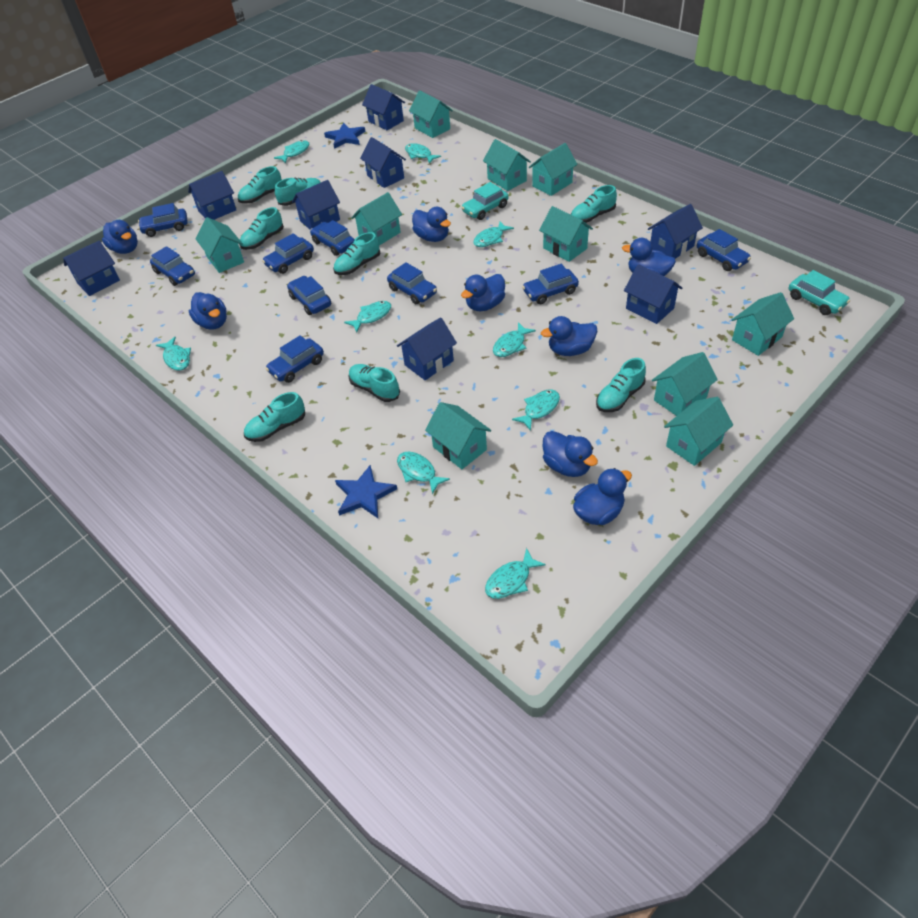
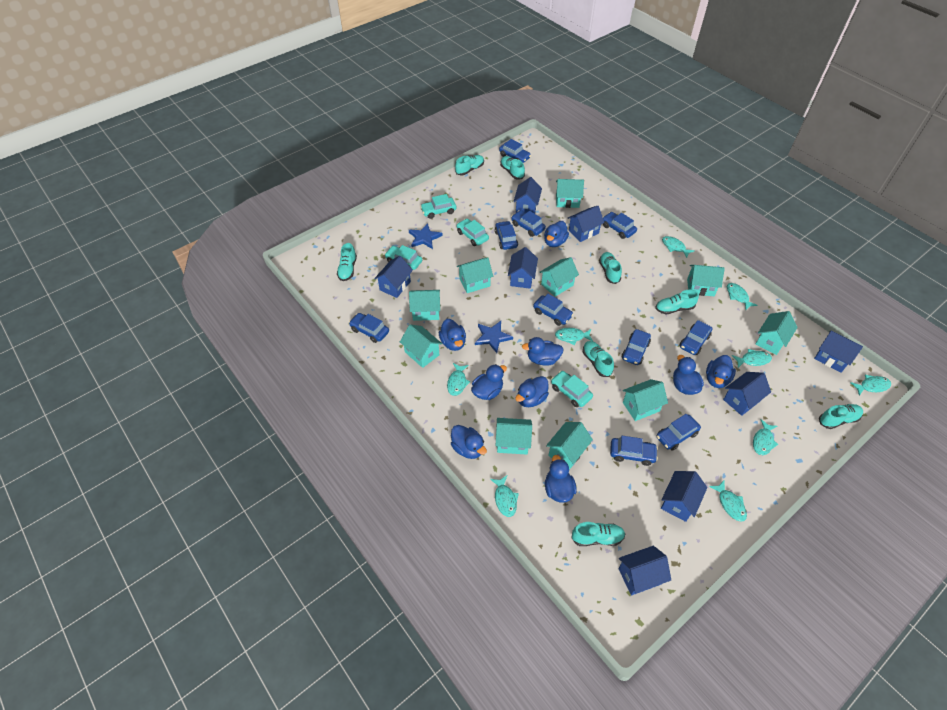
blue car: 9 -> 10
blue duck: 8 -> 9
turquoise car: 2 -> 4

